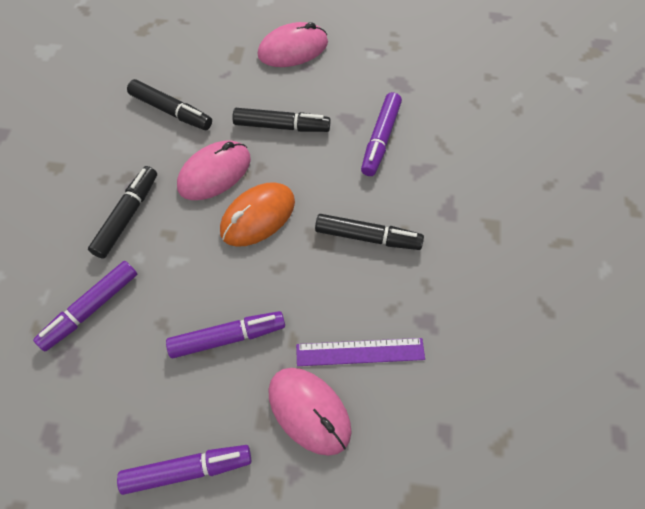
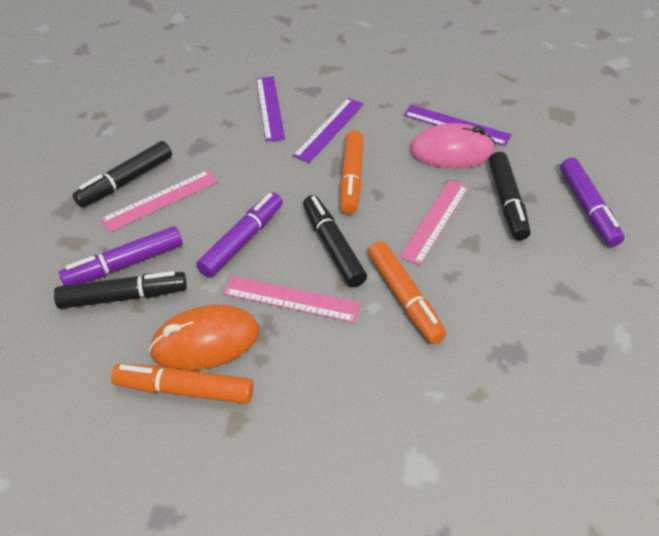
orange marker: 0 -> 3
pink mouse: 3 -> 1
pink ruler: 0 -> 3
purple marker: 4 -> 3
purple ruler: 1 -> 3

